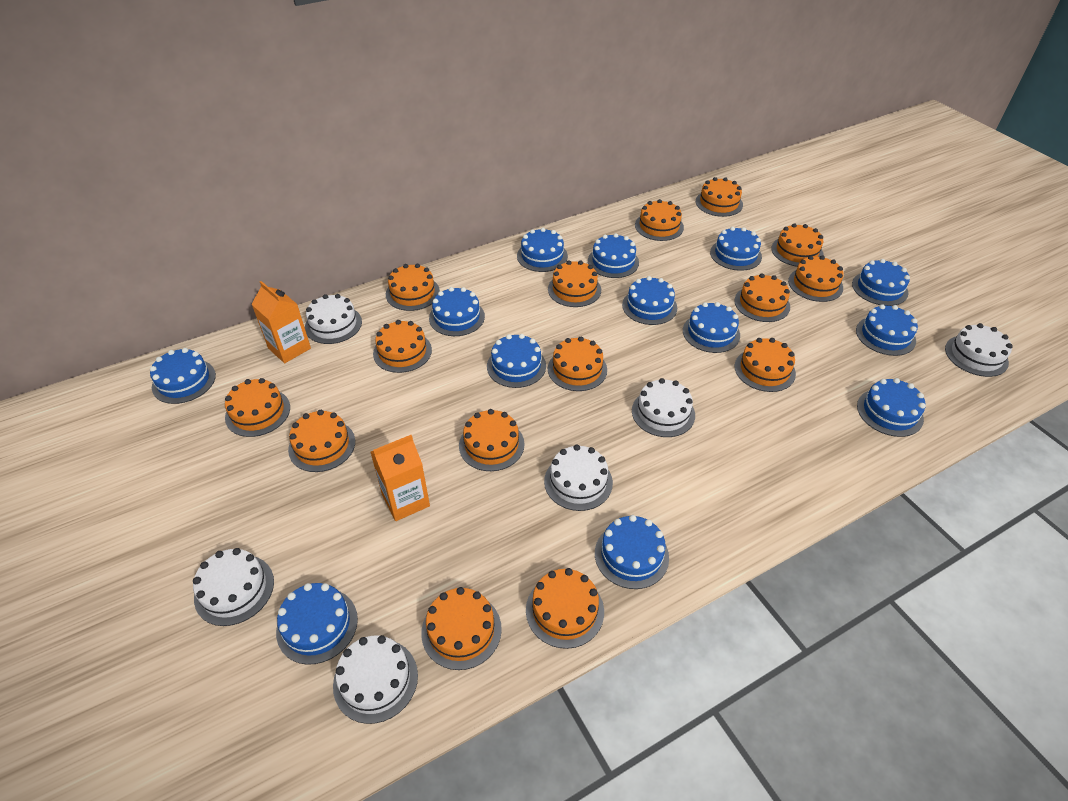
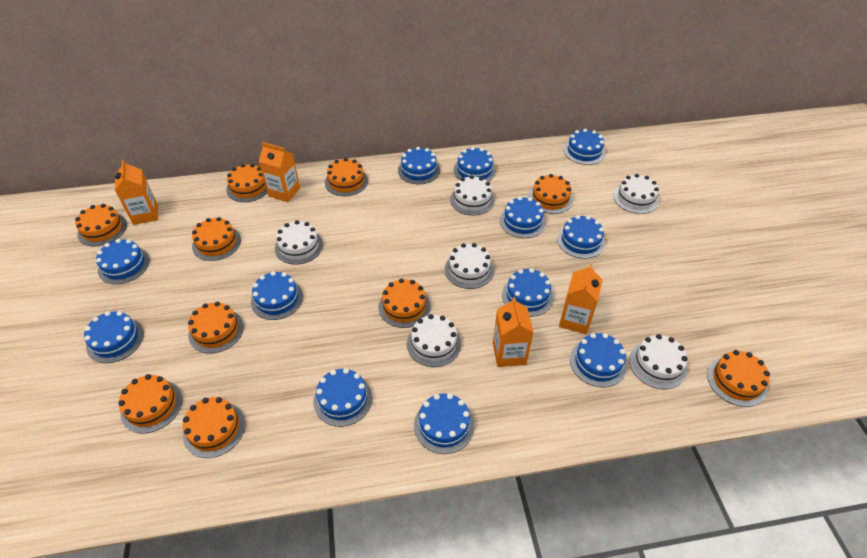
blue cake: 13 -> 12
orange cake: 15 -> 10
orange carton: 2 -> 4

